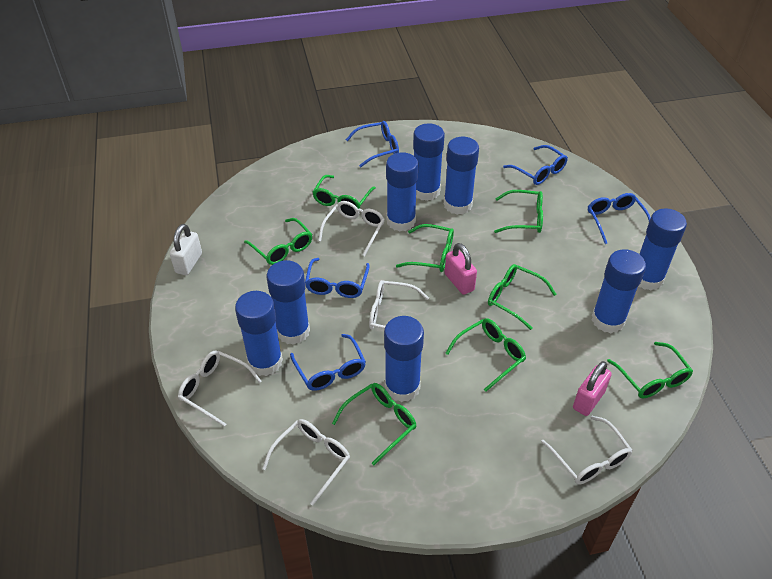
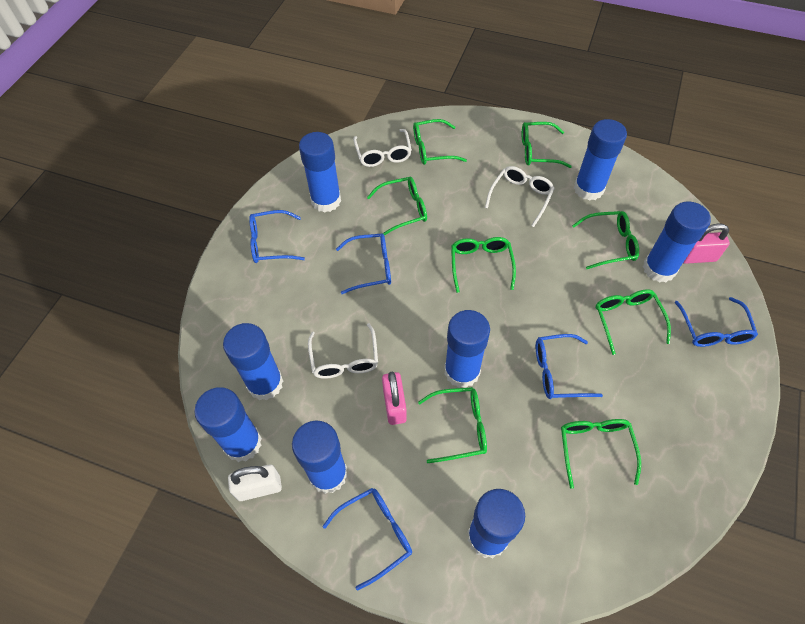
white glasses: 5 -> 3

